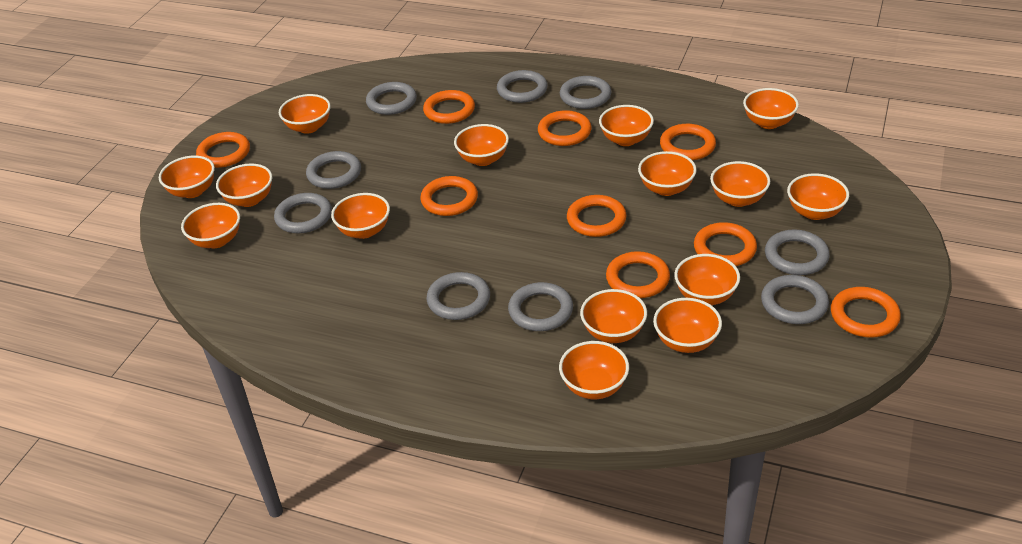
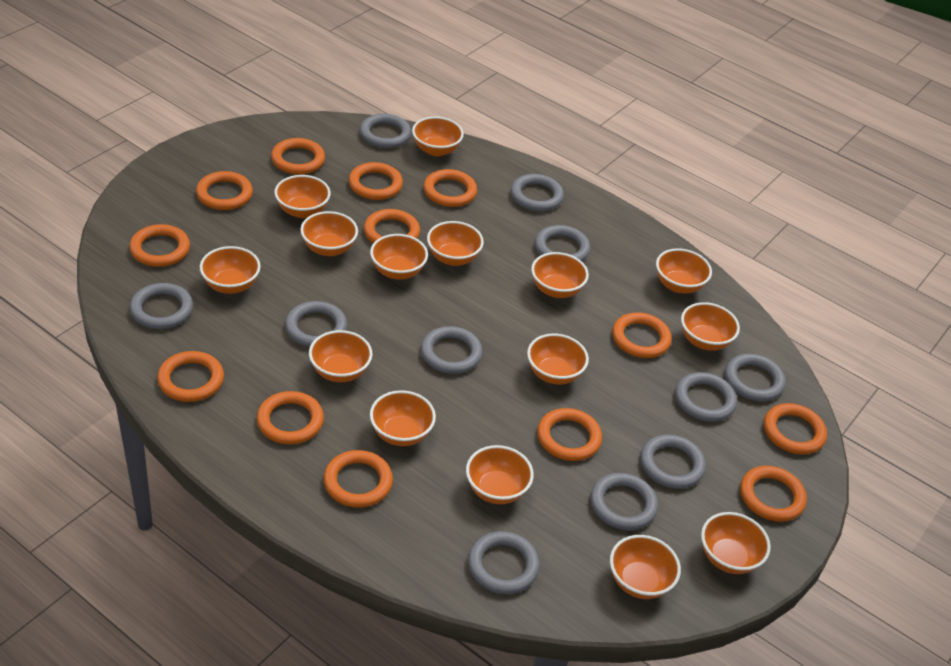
grey ring: 9 -> 11
orange ring: 9 -> 13

